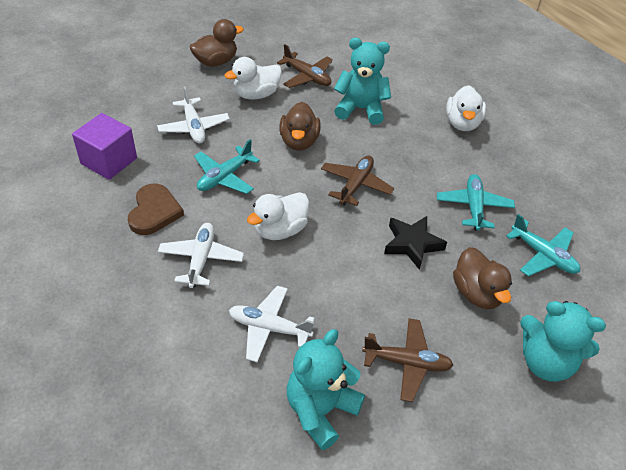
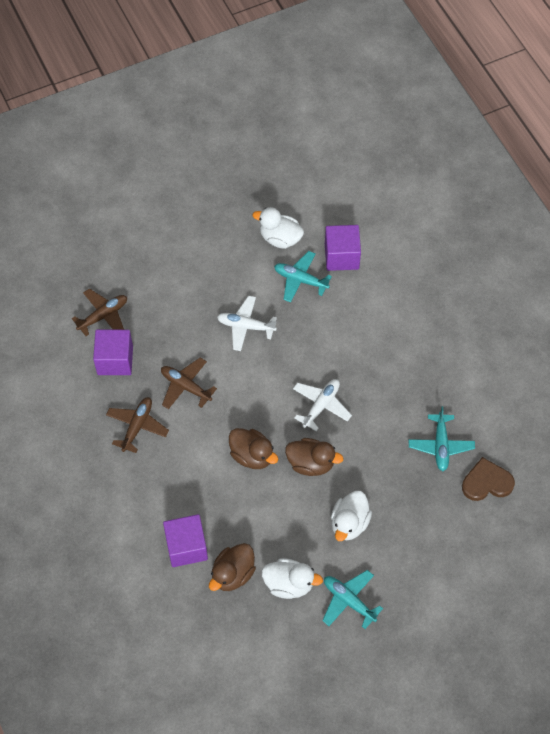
black star: 1 -> 0
purple cube: 1 -> 3
turquoise teddy bear: 3 -> 0
white plane: 3 -> 2

